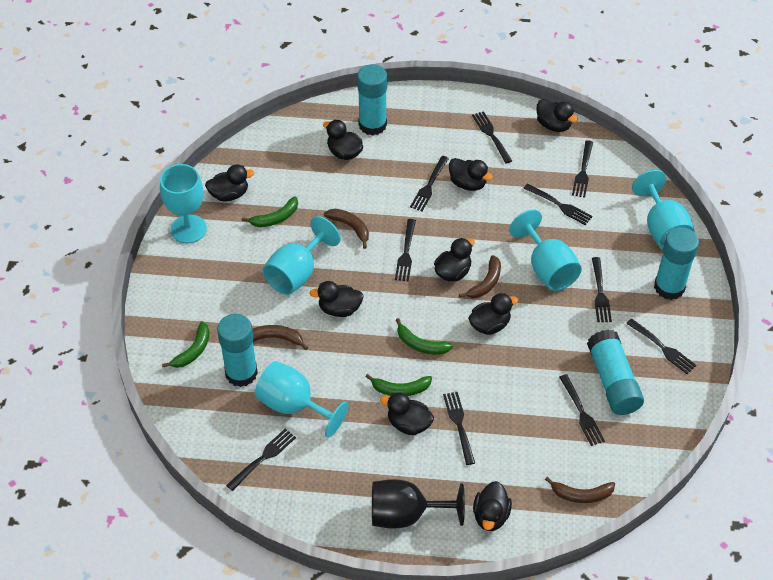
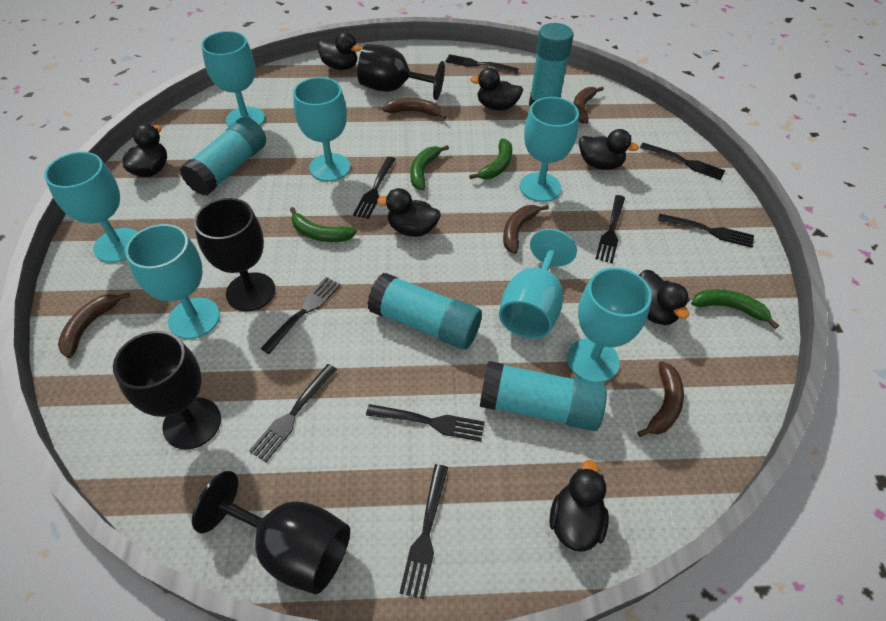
black duck: 9 -> 7
black fork: 10 -> 9
black goblet: 1 -> 4
brown banana: 4 -> 5
turquoise goblet: 5 -> 7

